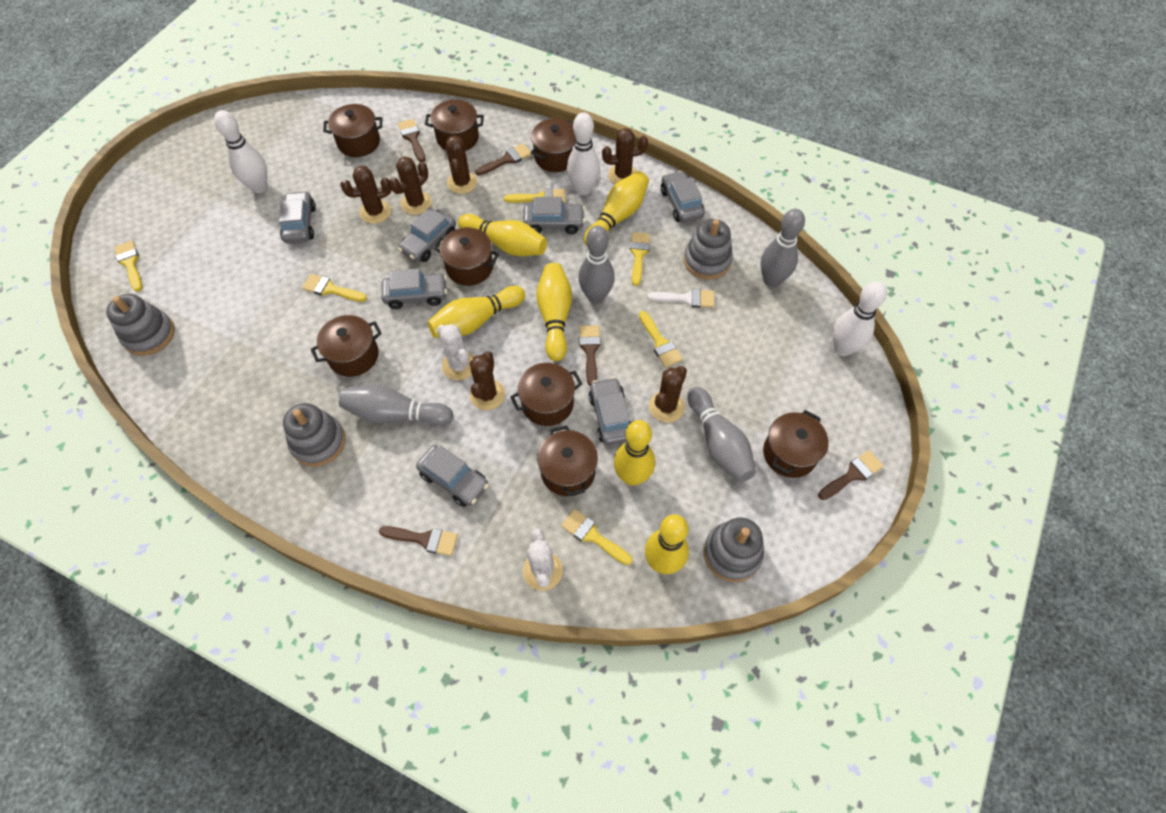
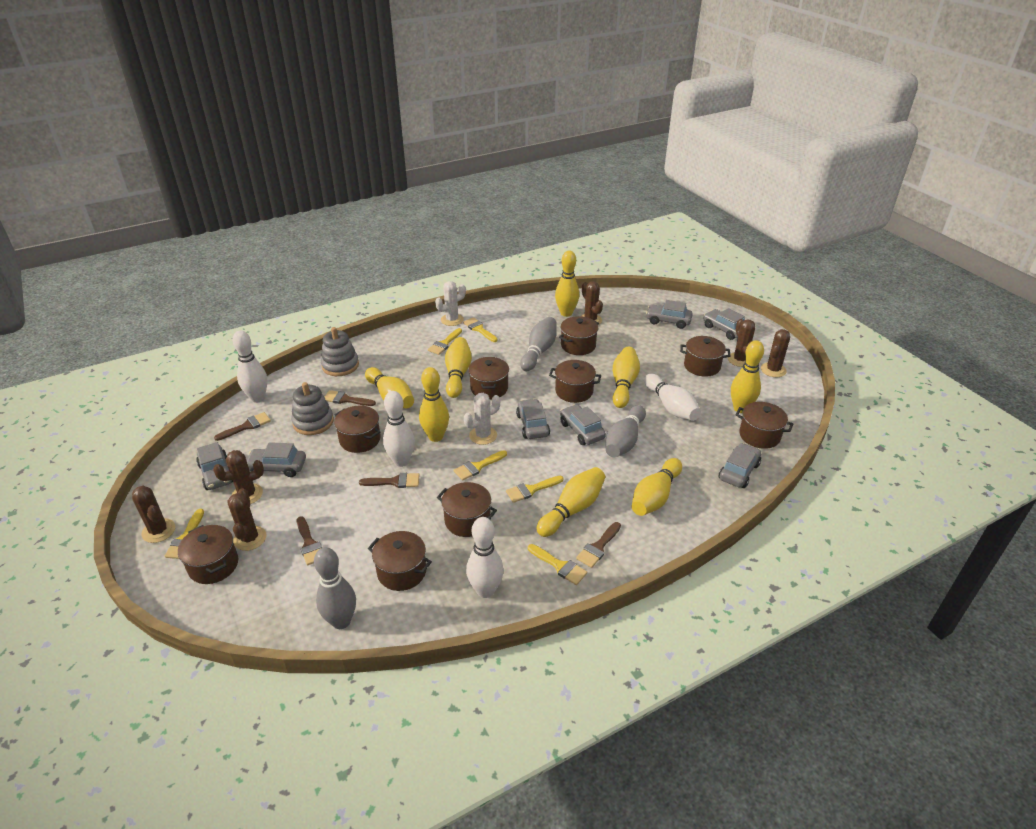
brown pot: 8 -> 9
grey bowling pin: 4 -> 3
grey stacking toy: 4 -> 2
white bowling pin: 3 -> 4
white brush: 1 -> 0
yellow bowling pin: 6 -> 8

